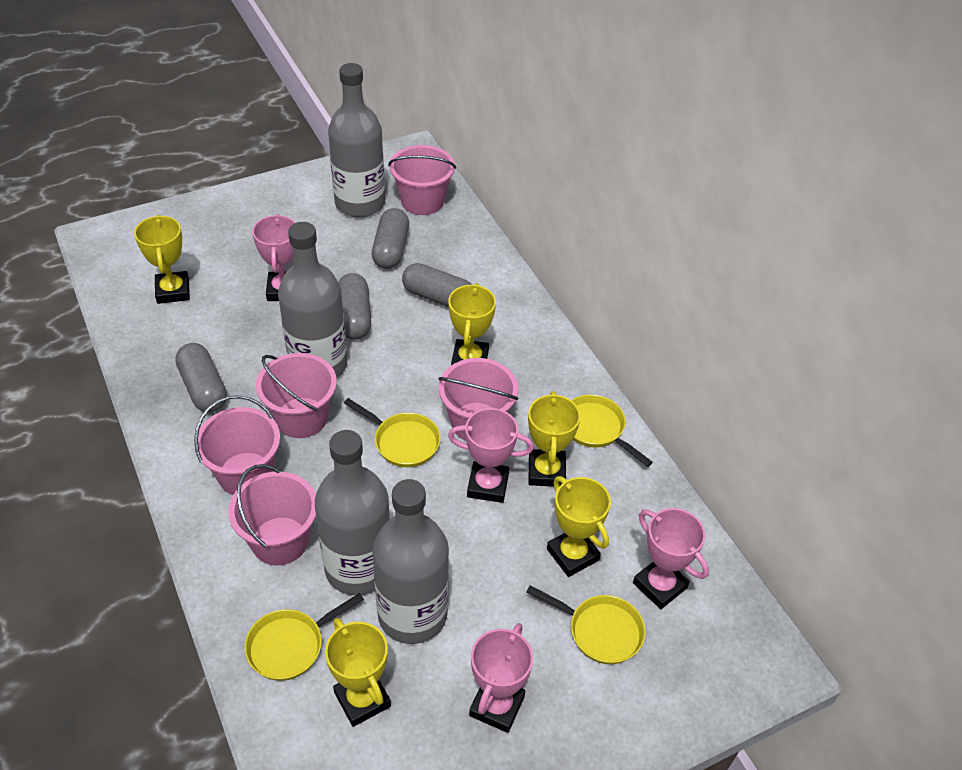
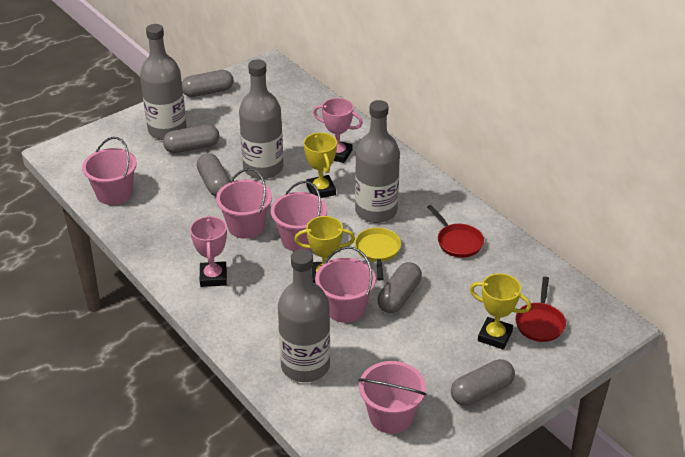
grey capsule: 4 -> 5
pink trophy: 4 -> 2
red pan: 0 -> 2
yellow pan: 4 -> 1
yellow trophy: 5 -> 3

